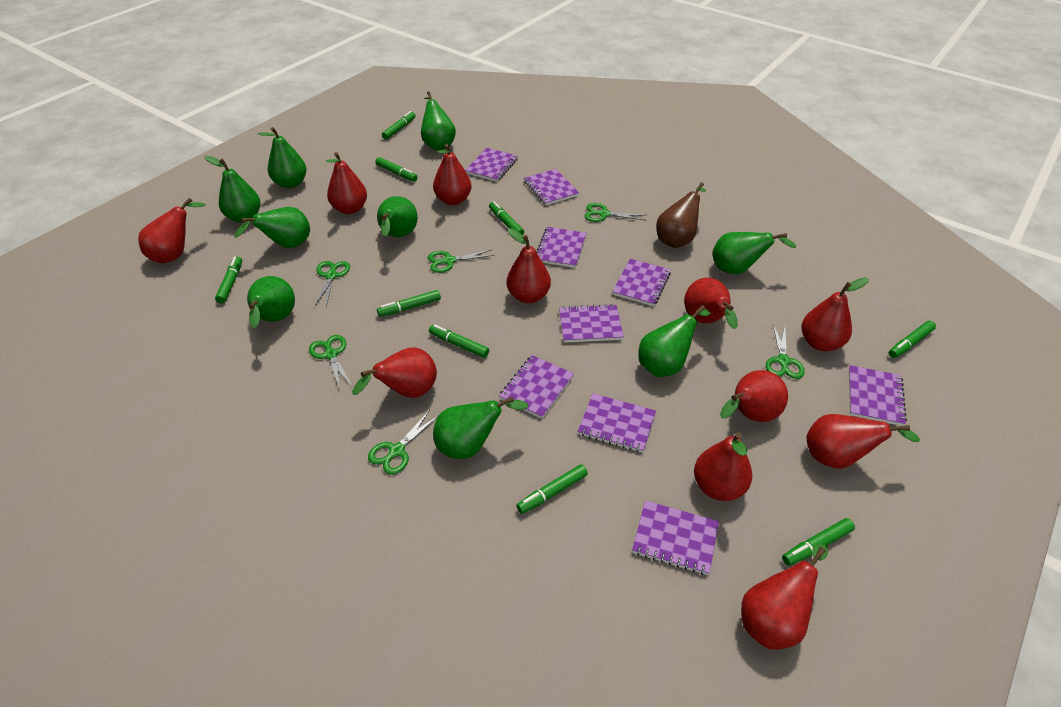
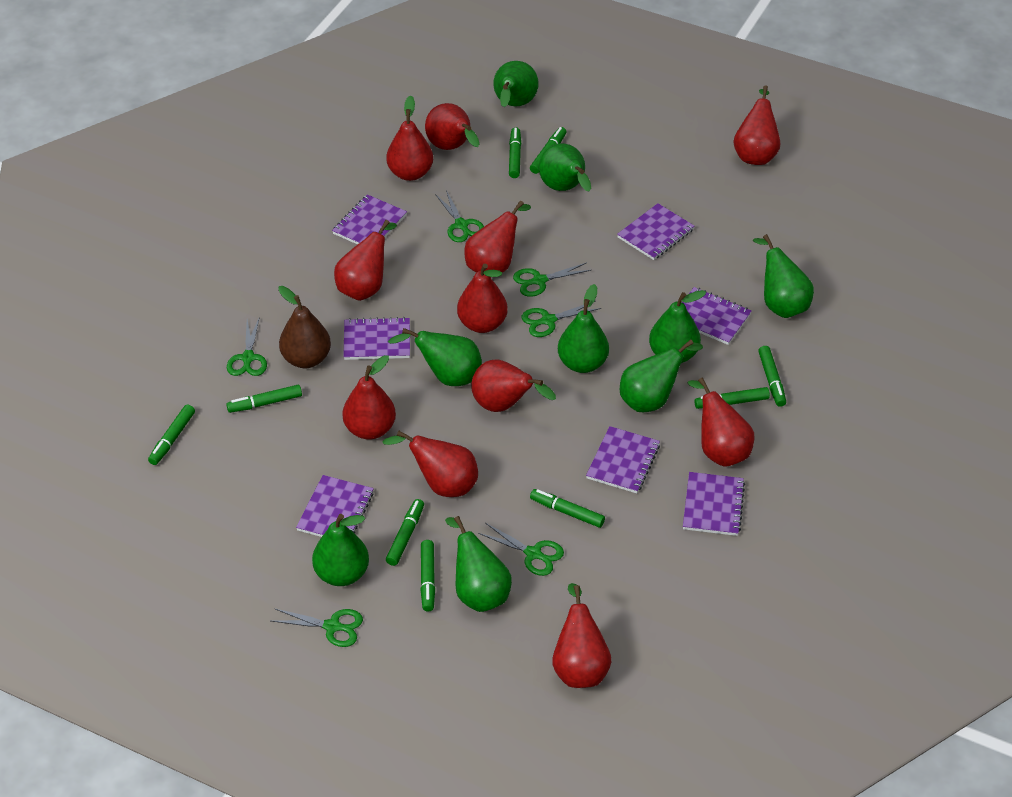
purple notebook: 9 -> 7

